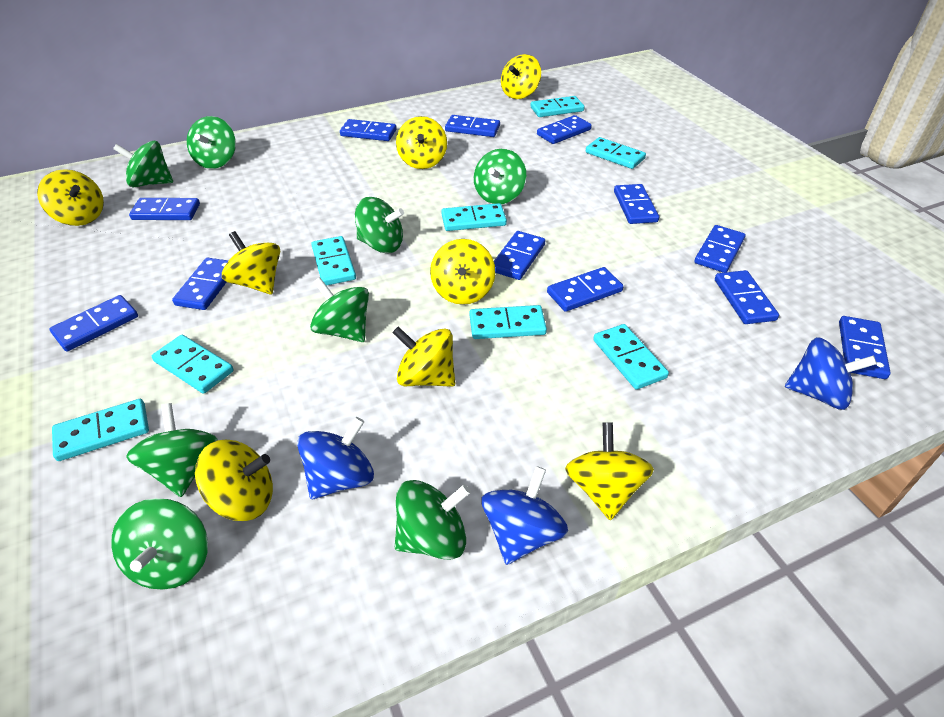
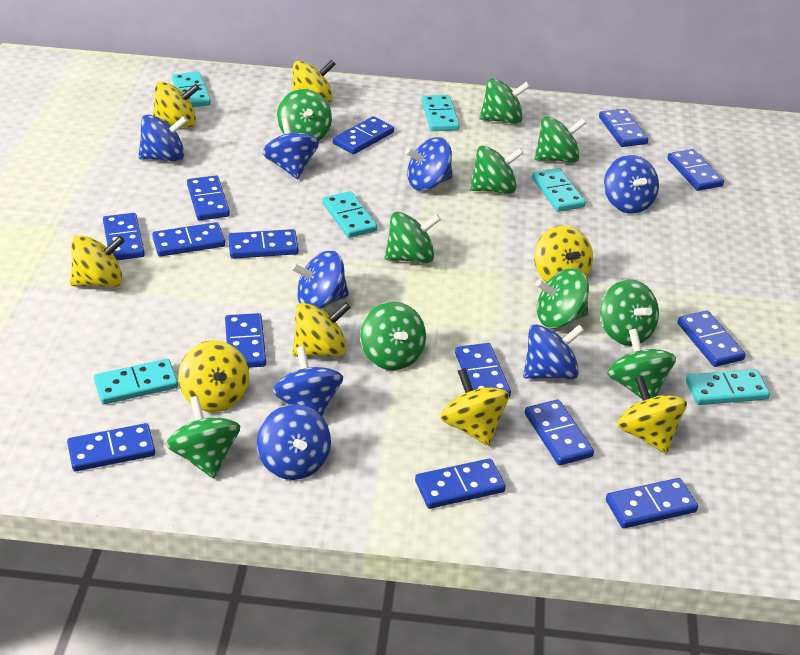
blue domino: 12 -> 14
blue spinning top: 3 -> 8
green spinning top: 8 -> 10
turquoise domino: 8 -> 6

